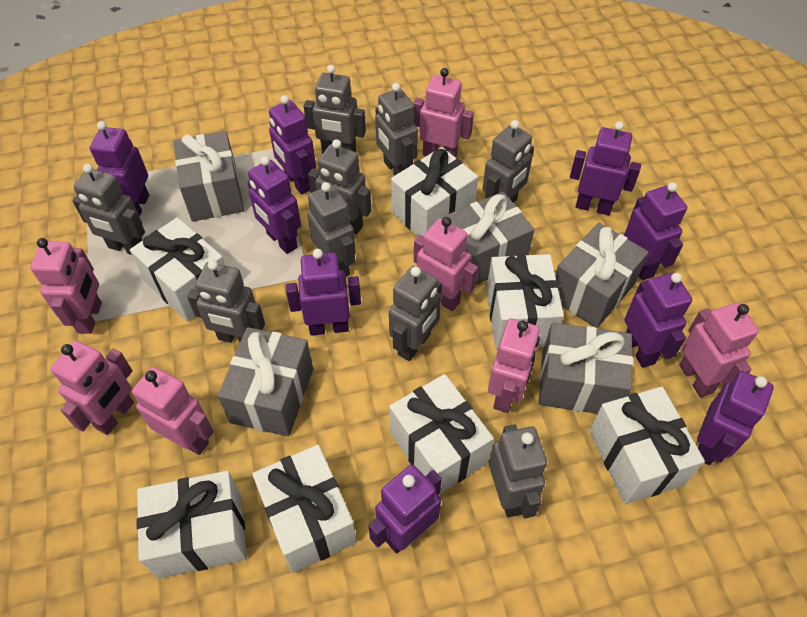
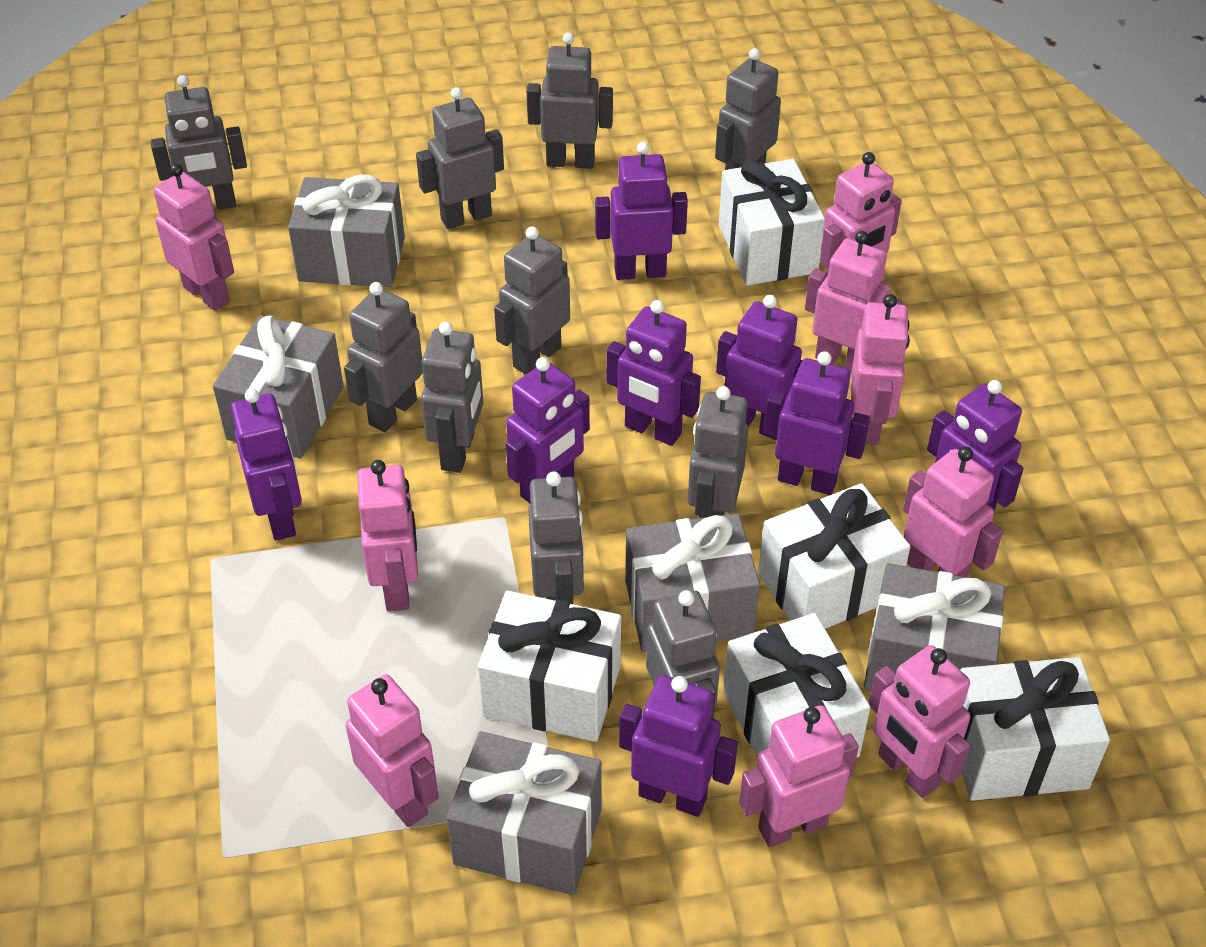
grey robot: 9 -> 10
pink robot: 7 -> 9
purple robot: 9 -> 8
white gift: 7 -> 5

